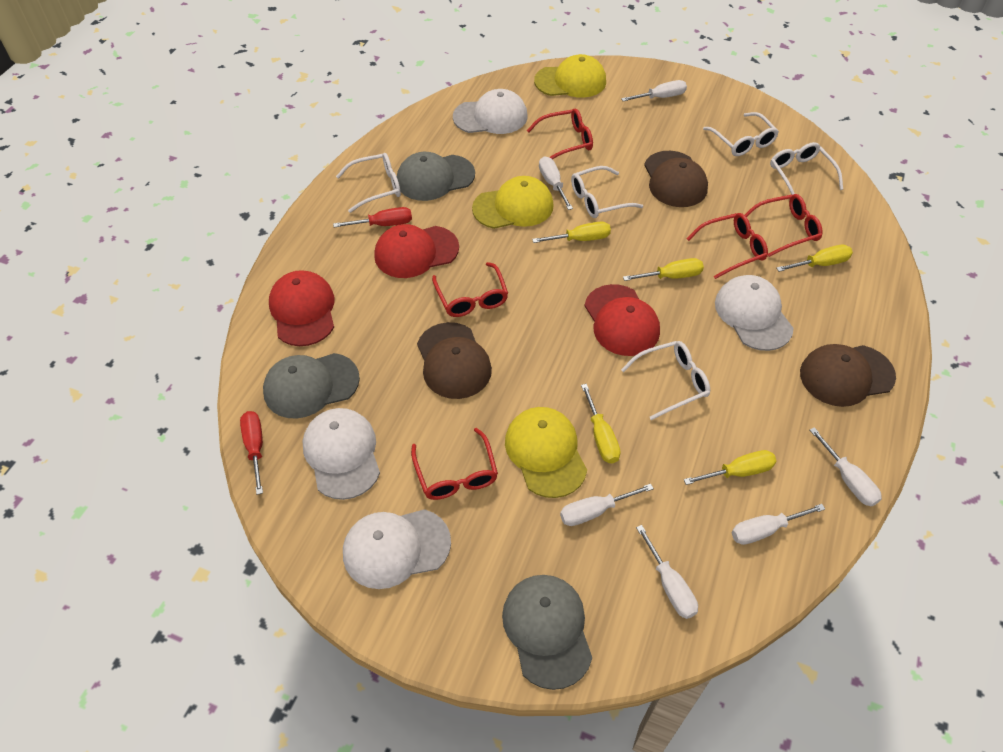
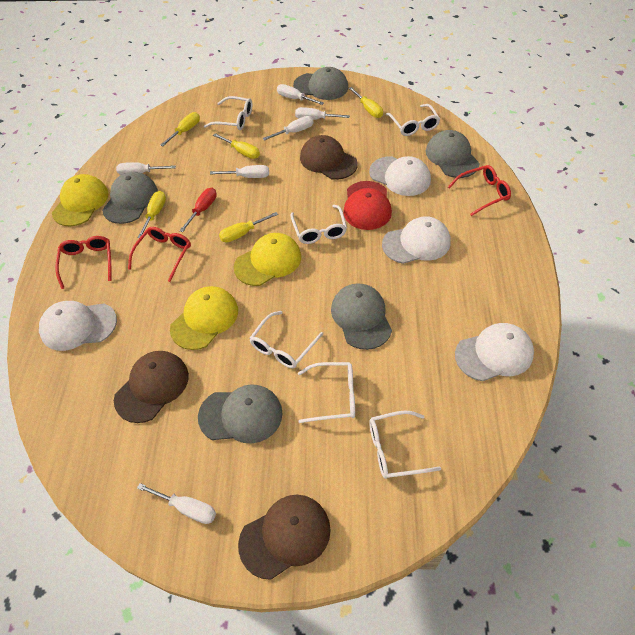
grey cap: 3 -> 5
red cap: 3 -> 1
red glasses: 5 -> 3
red screwdriver: 2 -> 1
white glasses: 5 -> 6

